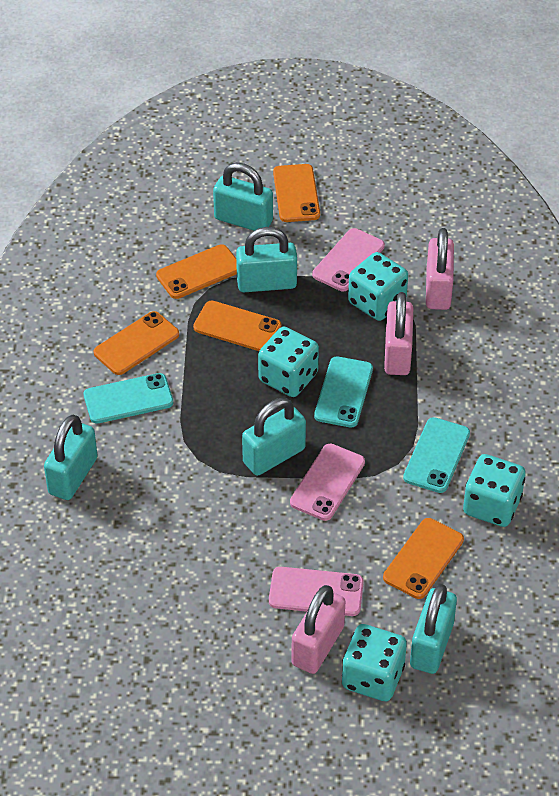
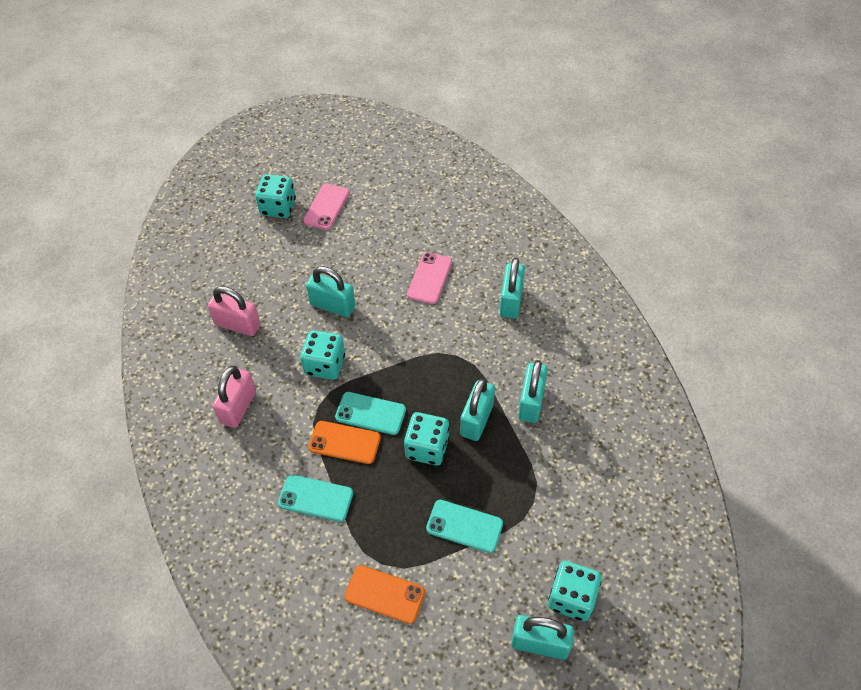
orange phone: 5 -> 2
pink padlock: 3 -> 2
pink phone: 3 -> 2

